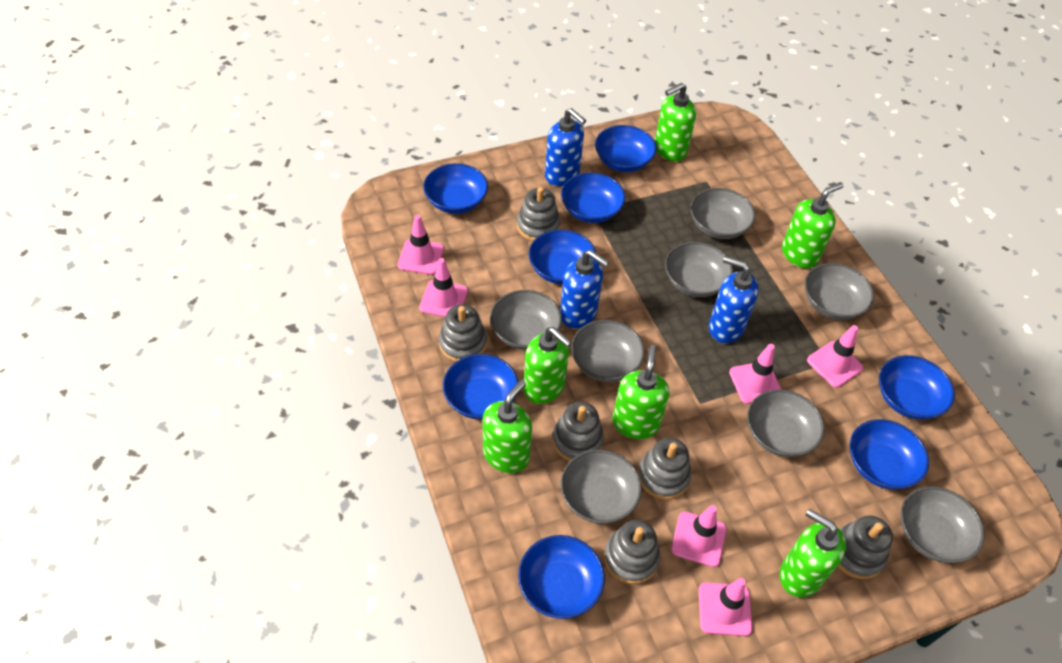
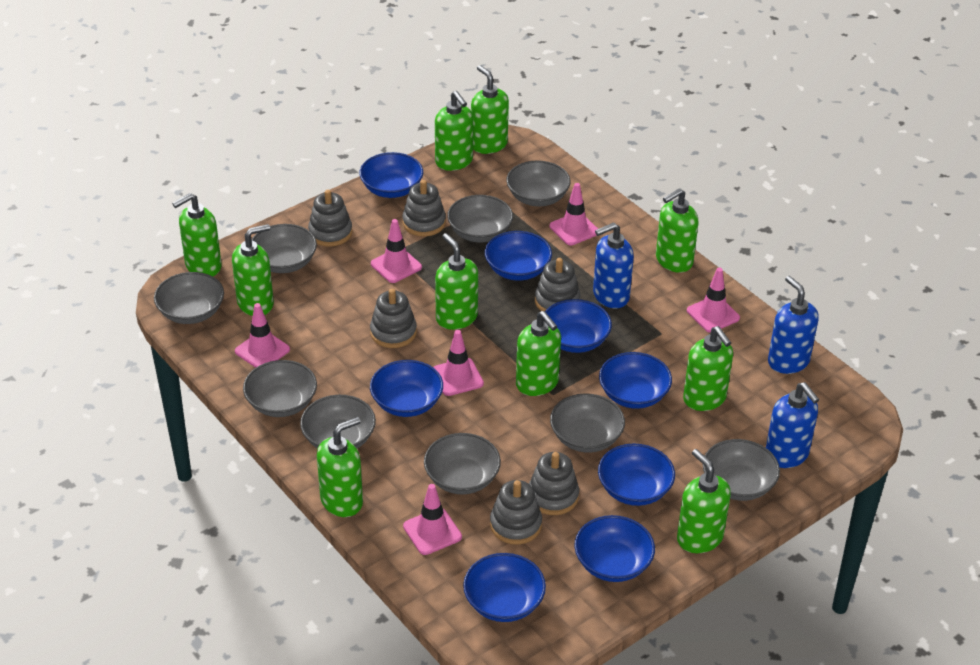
green soap dispenser: 6 -> 10
grey bowl: 8 -> 9

